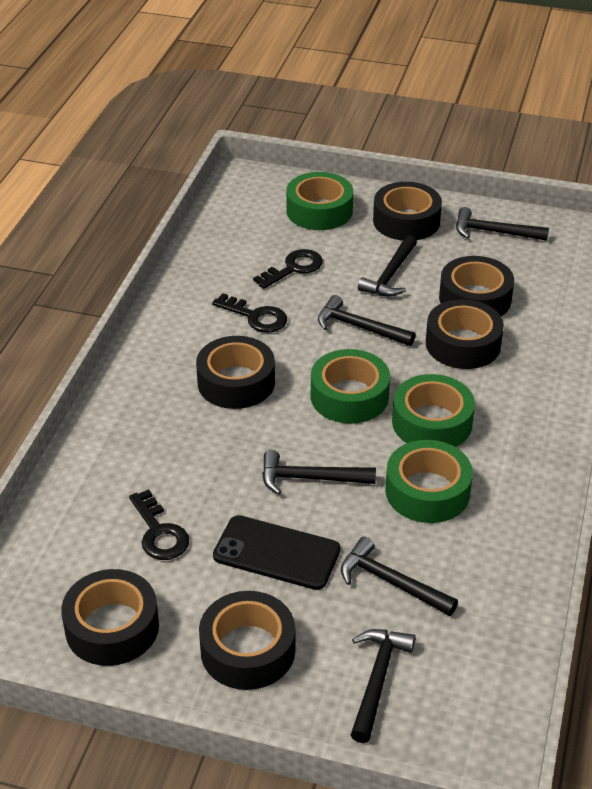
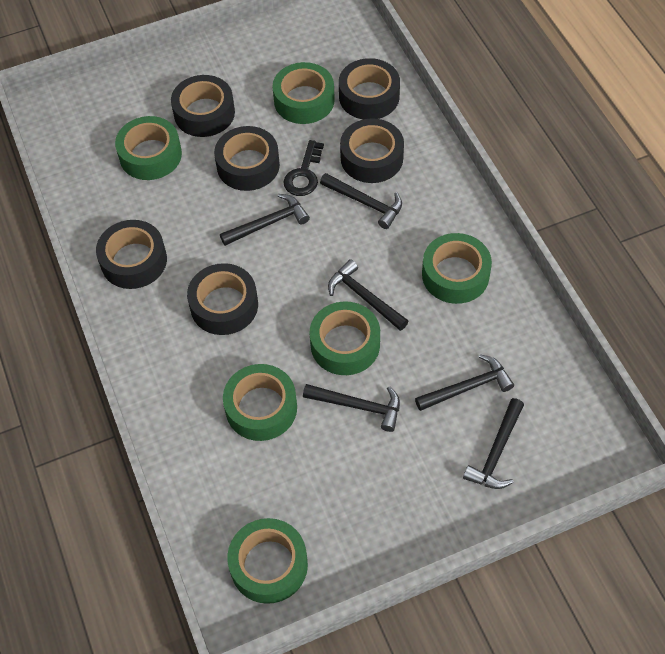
black key: 3 -> 1
black phone: 1 -> 0
green tape: 4 -> 6

